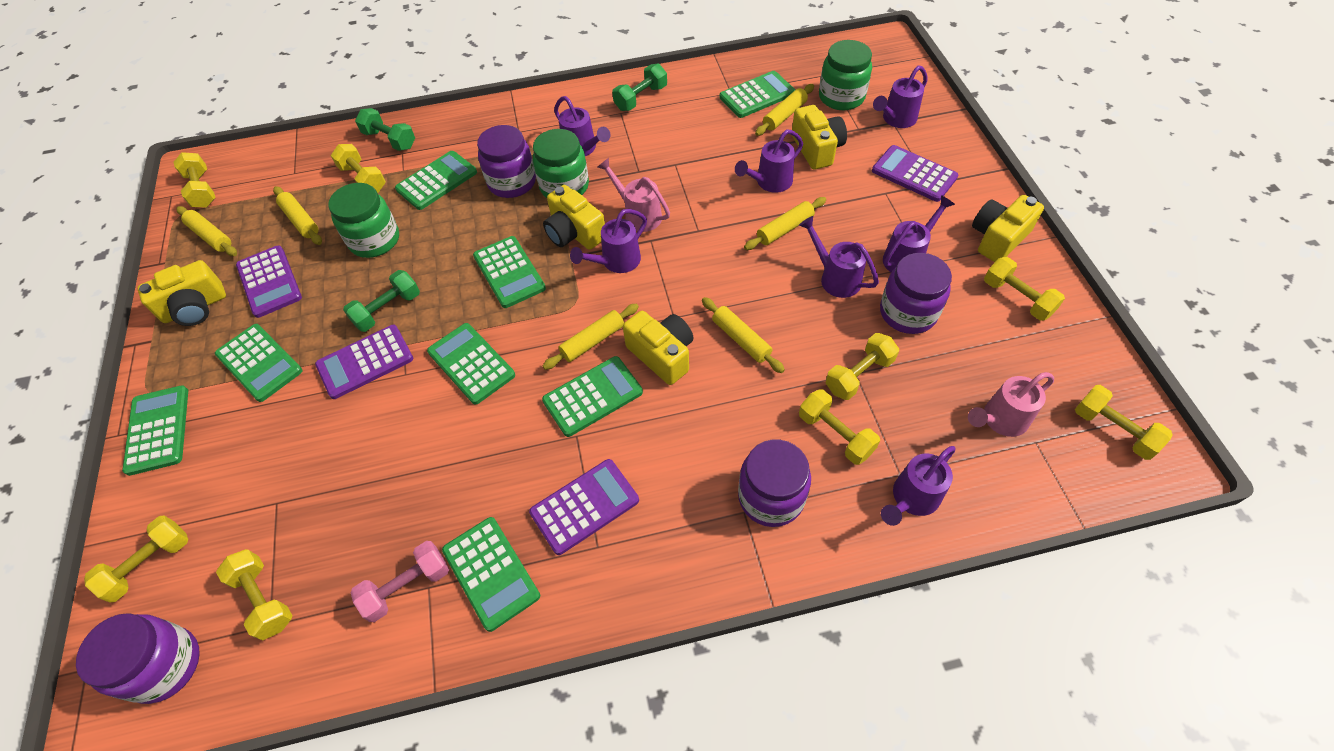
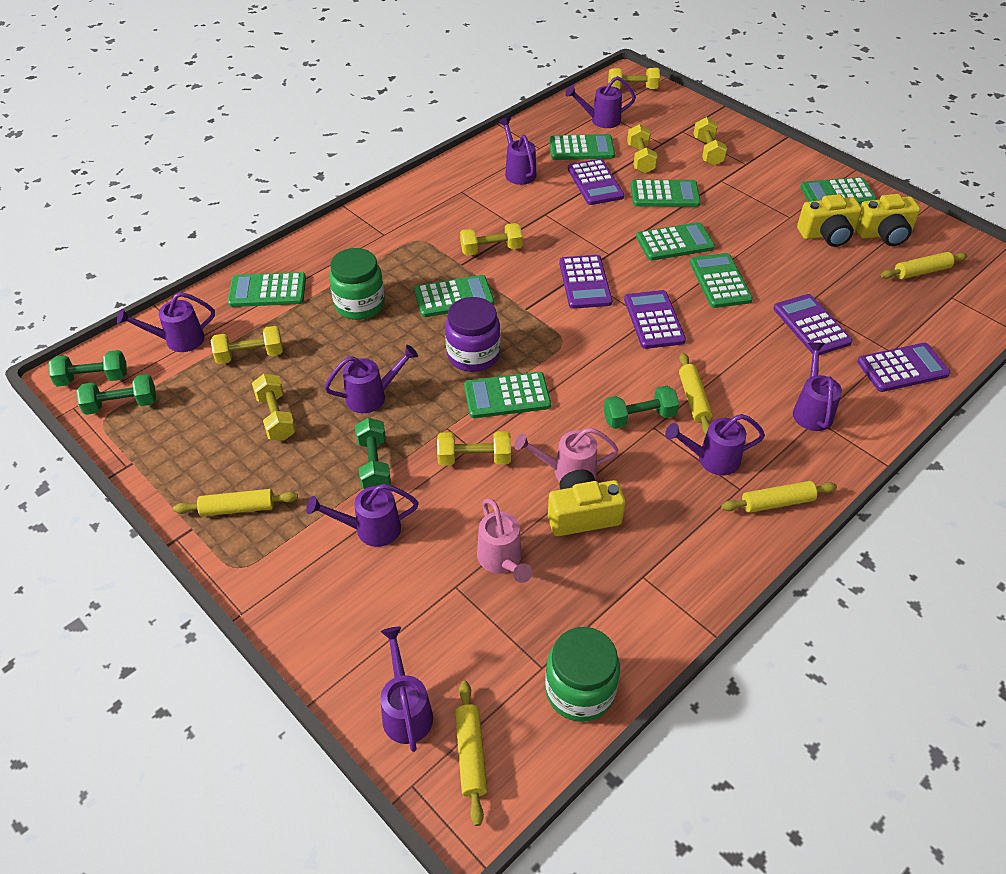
green dumbbell: 3 -> 4
green jar: 3 -> 2
pink dumbbell: 1 -> 0
purple calculator: 4 -> 5
purple jar: 4 -> 1
purple watering can: 7 -> 8
yellow camera: 5 -> 3
yellow dumbbell: 8 -> 7
yellow rolling pin: 6 -> 5

